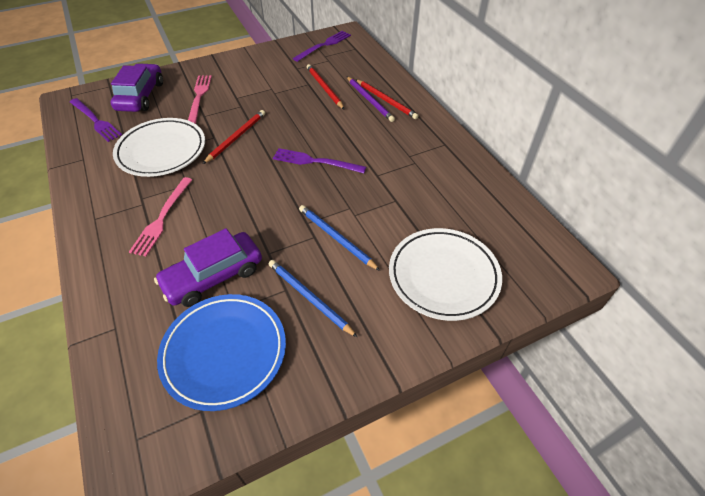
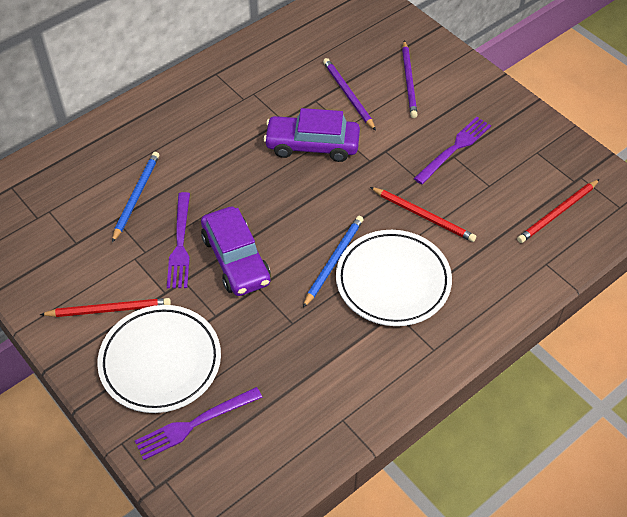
blue plate: 1 -> 0
pink fork: 2 -> 0
purple pencil: 1 -> 2

